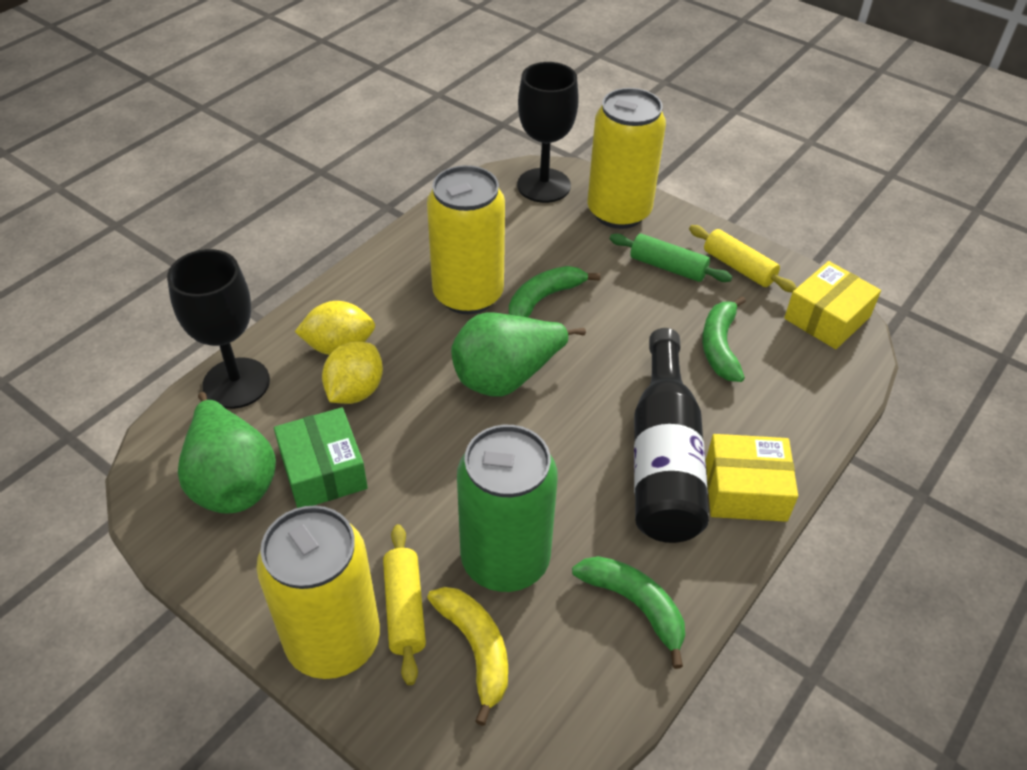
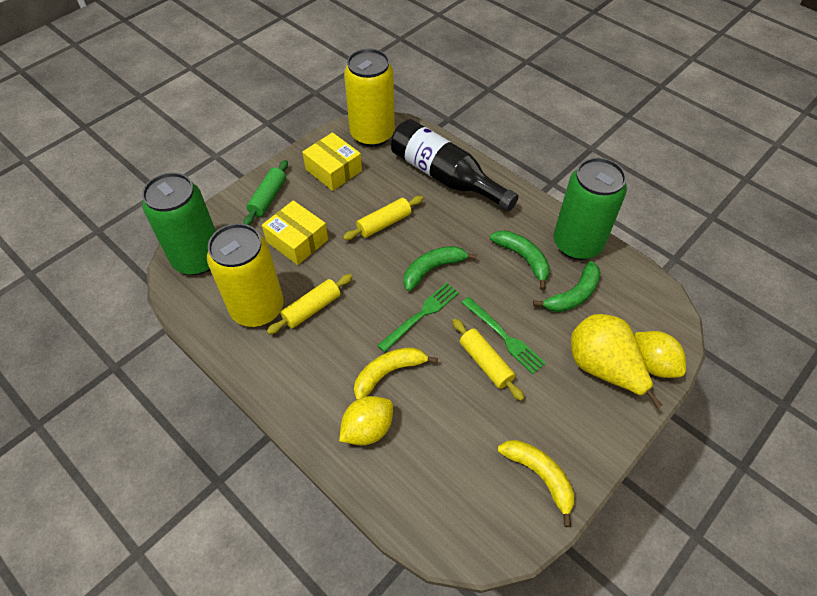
black goblet: 2 -> 0
green box: 1 -> 0
green can: 1 -> 2
green fork: 0 -> 2
green pear: 2 -> 0
yellow banana: 1 -> 2
yellow can: 3 -> 2
yellow pear: 0 -> 1
yellow rolling pin: 2 -> 3

